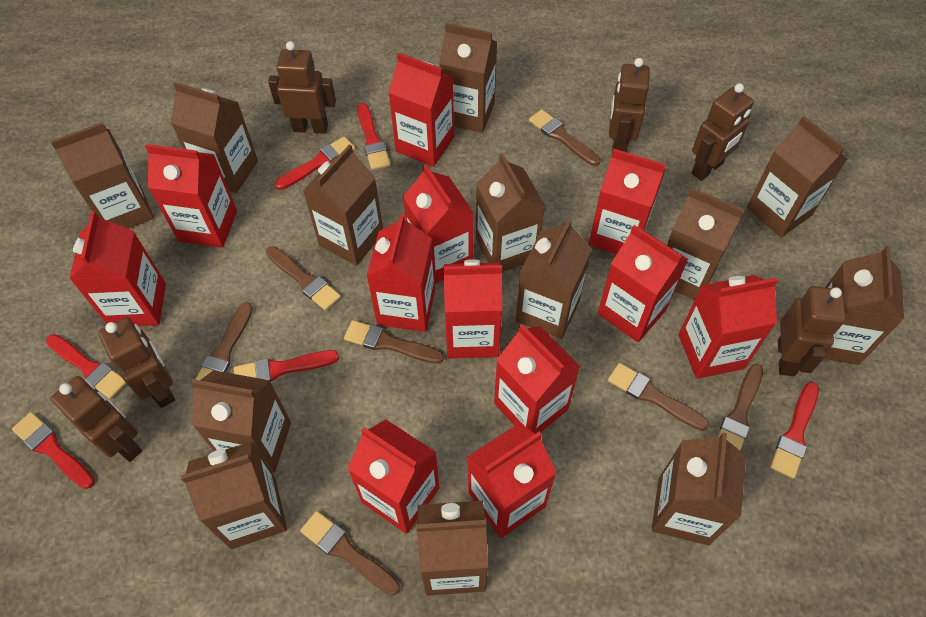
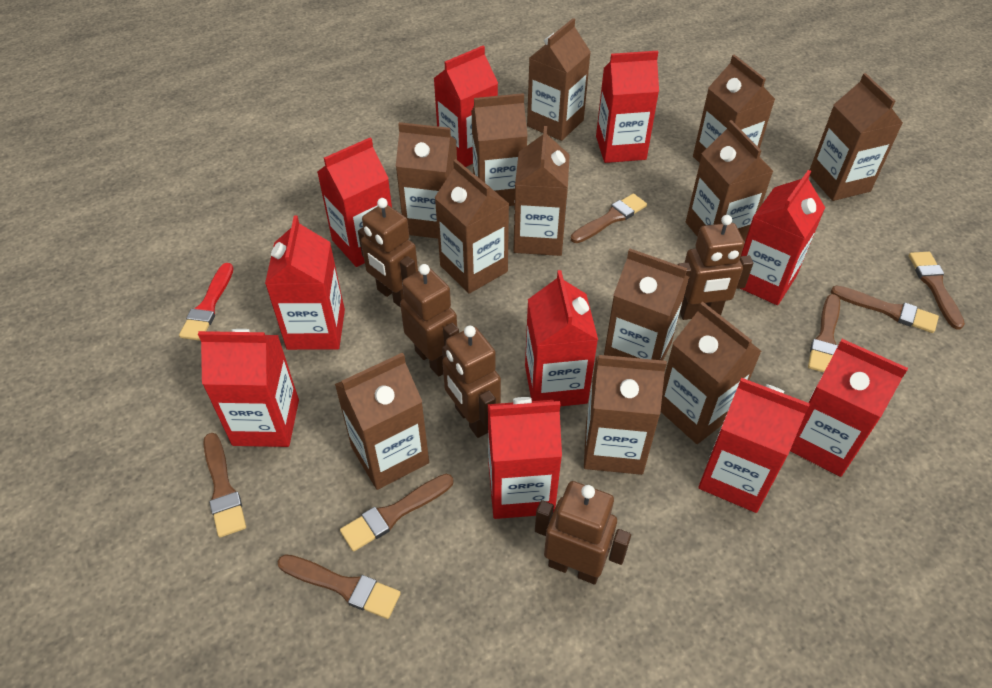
brown carton: 13 -> 12
brown robot: 6 -> 5
red brush: 6 -> 1
red carton: 12 -> 10

